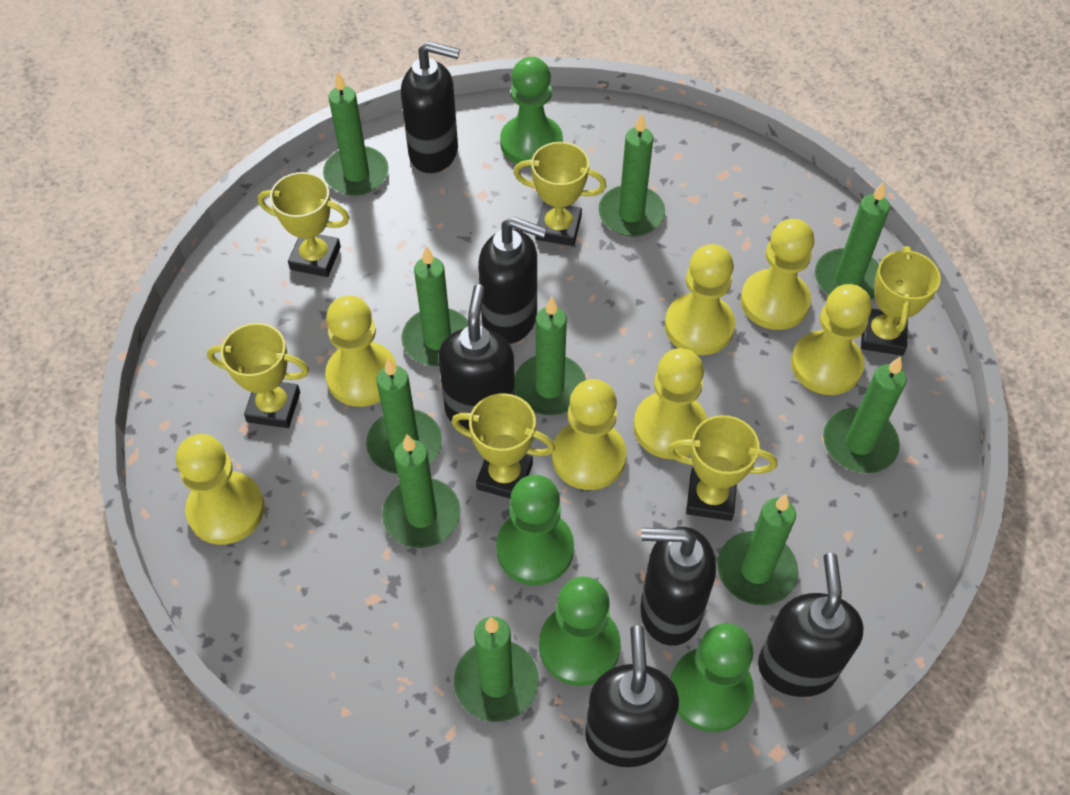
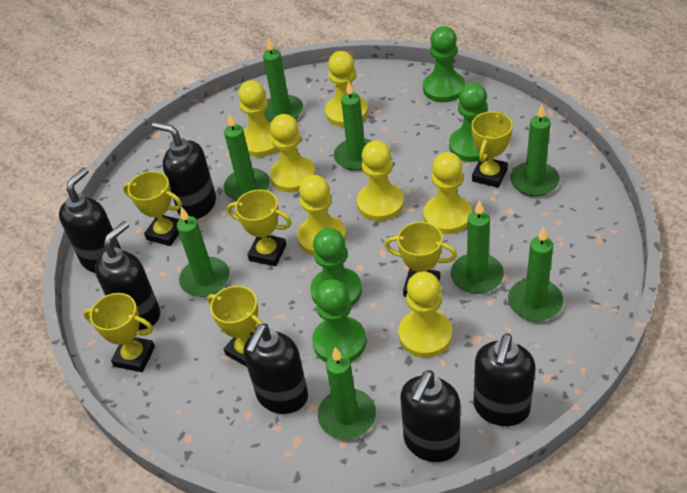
green candle: 10 -> 8

